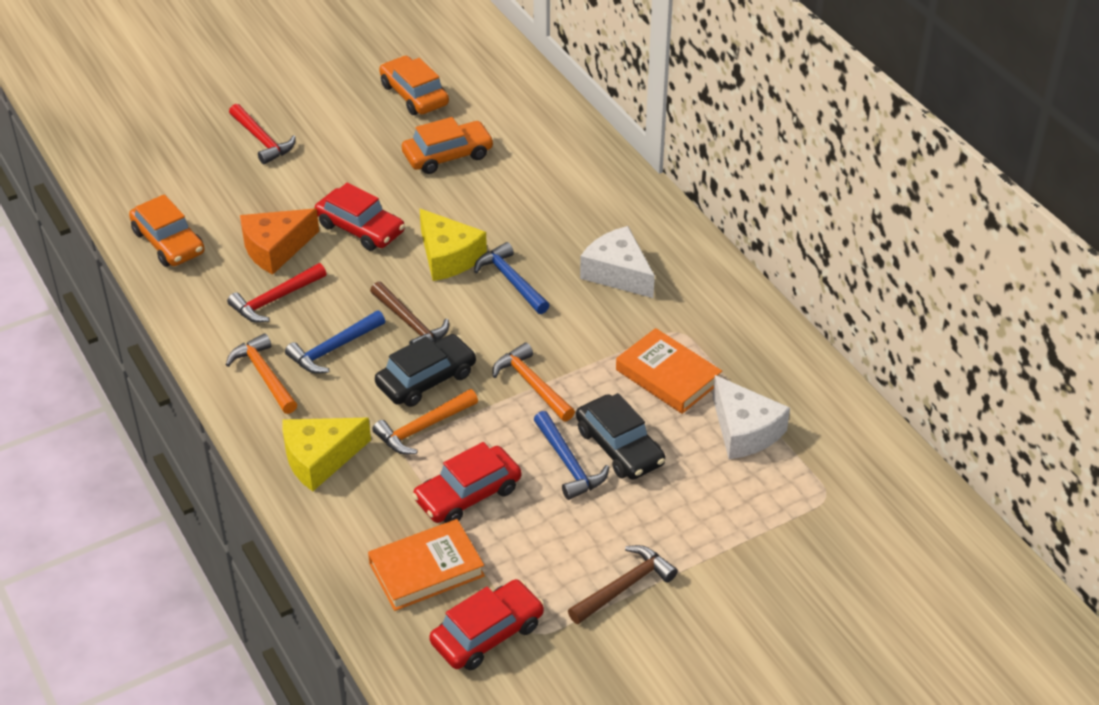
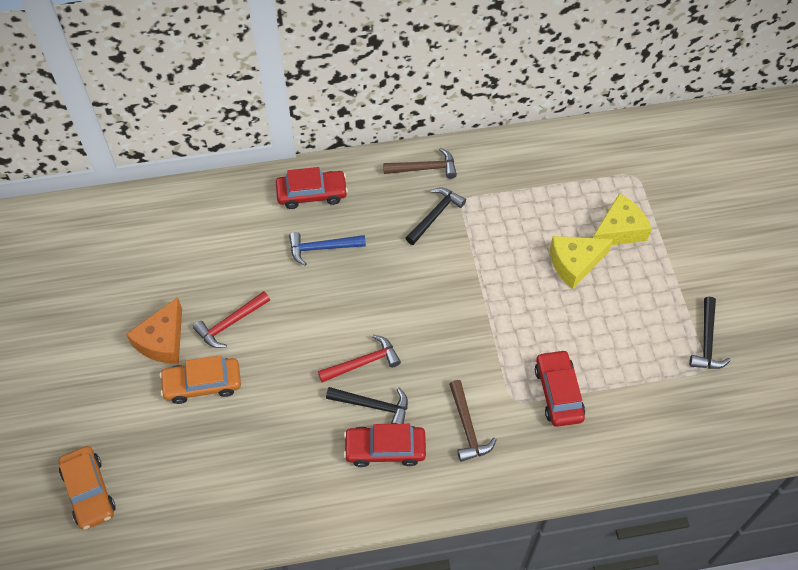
black car: 2 -> 0
black hammer: 0 -> 3
blue hammer: 3 -> 1
orange book: 2 -> 0
orange car: 3 -> 2
orange hammer: 3 -> 0
white cheese: 2 -> 0

